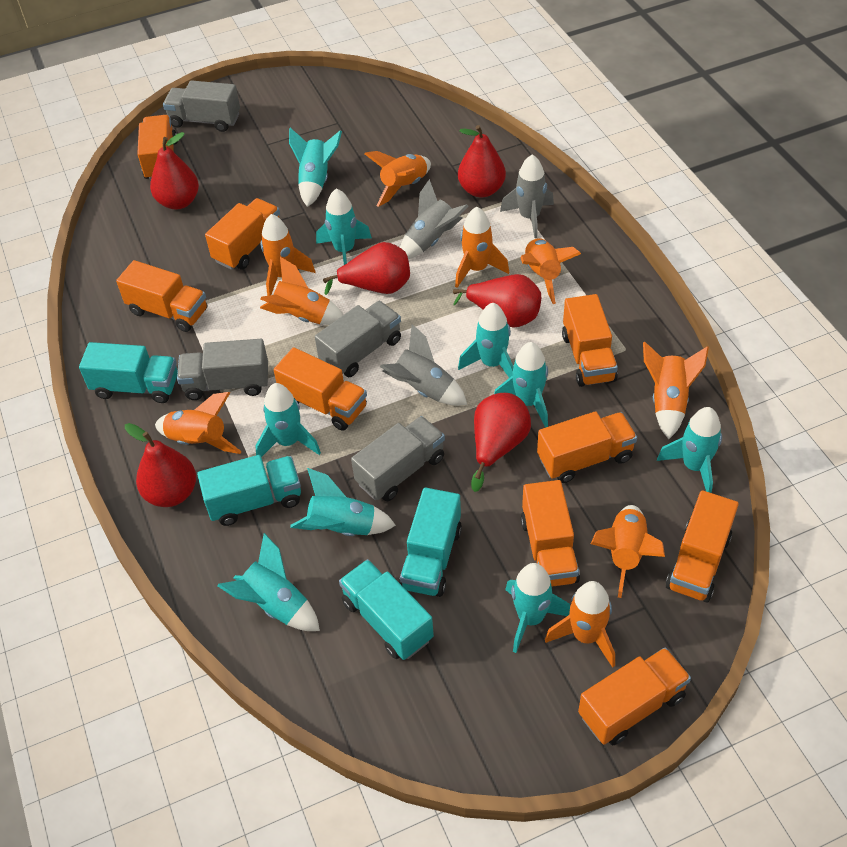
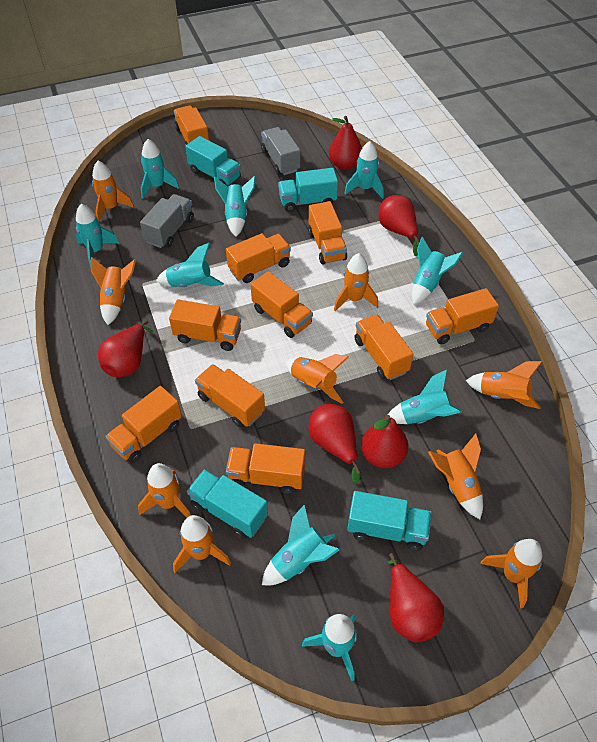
grey rocket: 3 -> 0
grey truck: 4 -> 2
orange truck: 9 -> 10

